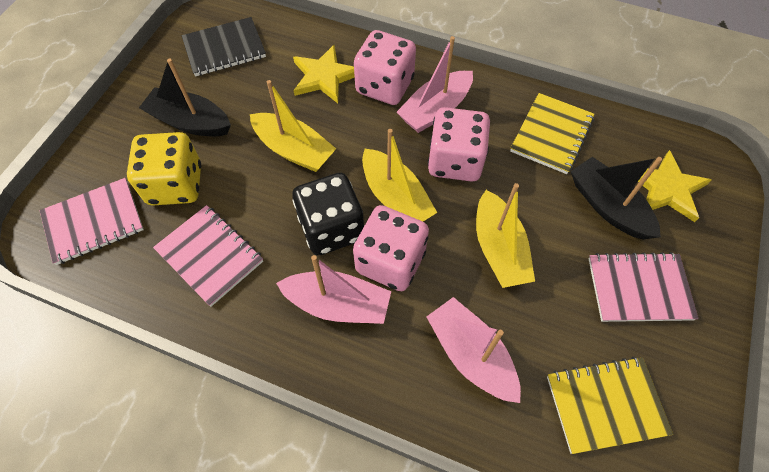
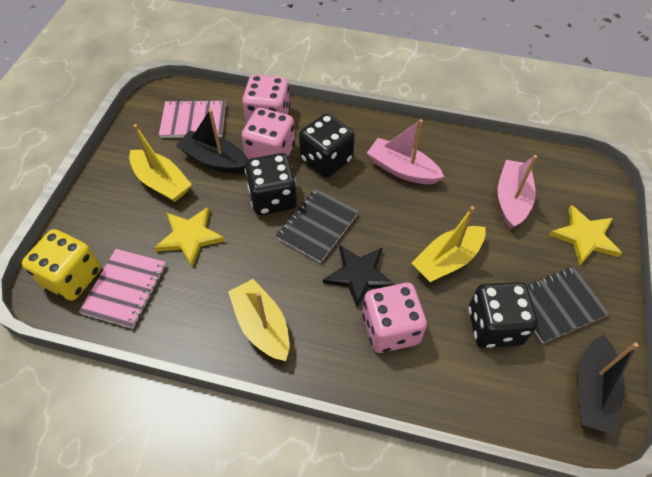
black dice: 1 -> 3
black notebook: 1 -> 2
black star: 0 -> 1
pink boat: 3 -> 2
pink notebook: 3 -> 2
yellow notebook: 2 -> 0

